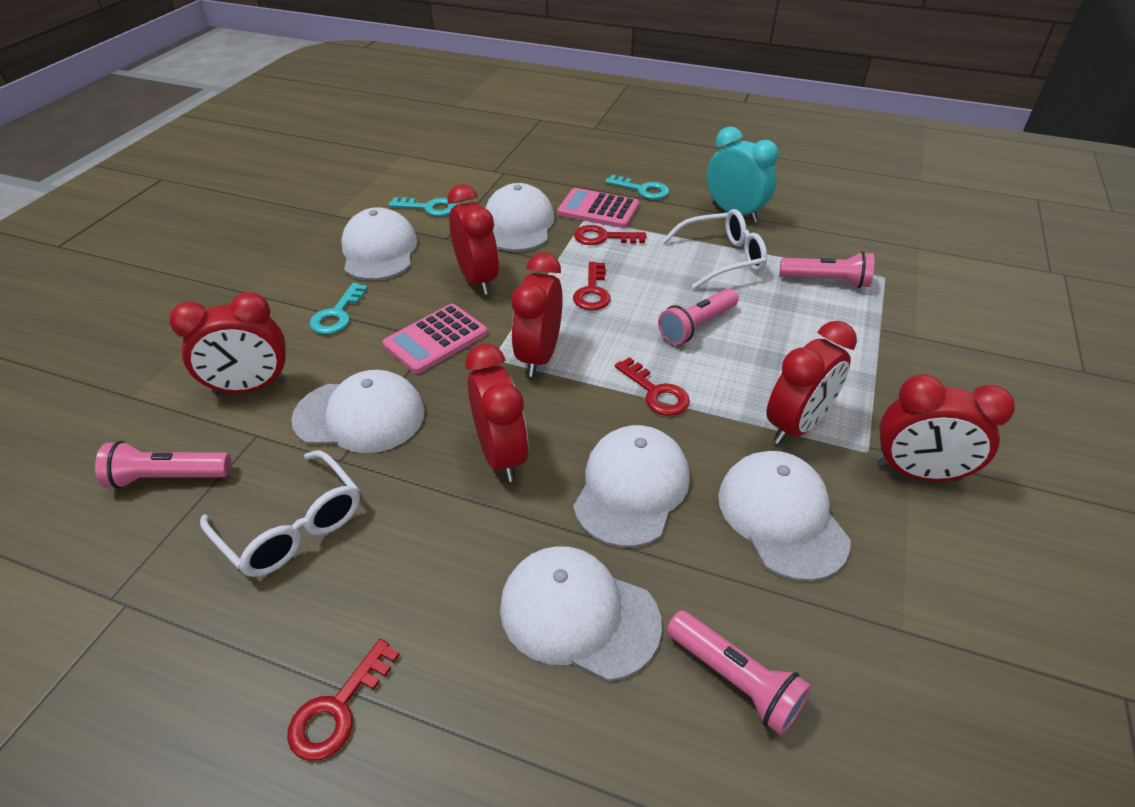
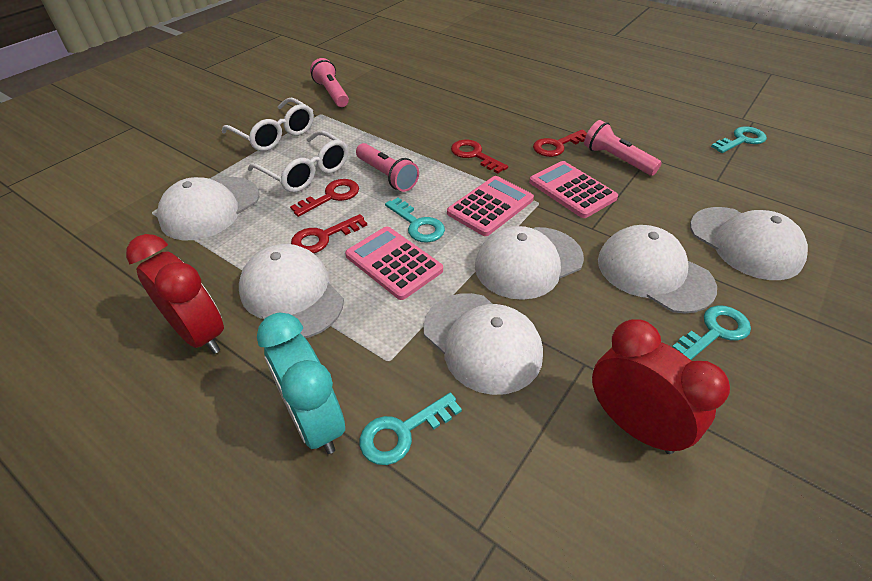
pink calculator: 2 -> 3
pink flashlight: 4 -> 3
red clock: 6 -> 2
turquoise key: 3 -> 4

